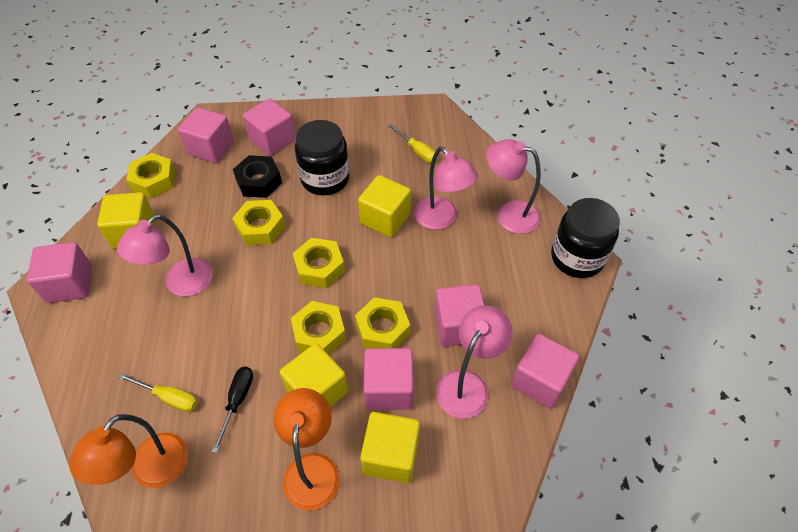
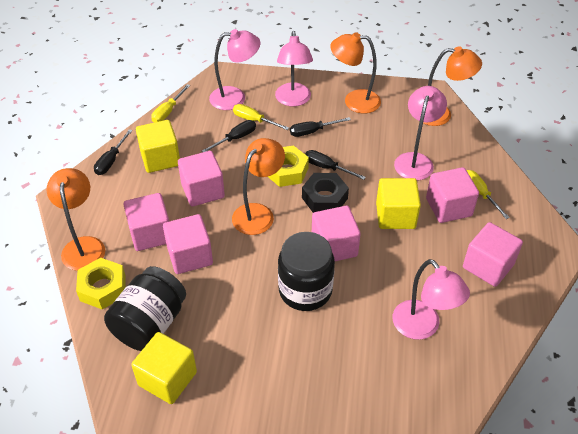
black screwdriver: 1 -> 4
orange lamp: 2 -> 4
yellow cube: 4 -> 3
yellow nut: 5 -> 2
yellow screwdriver: 2 -> 3

